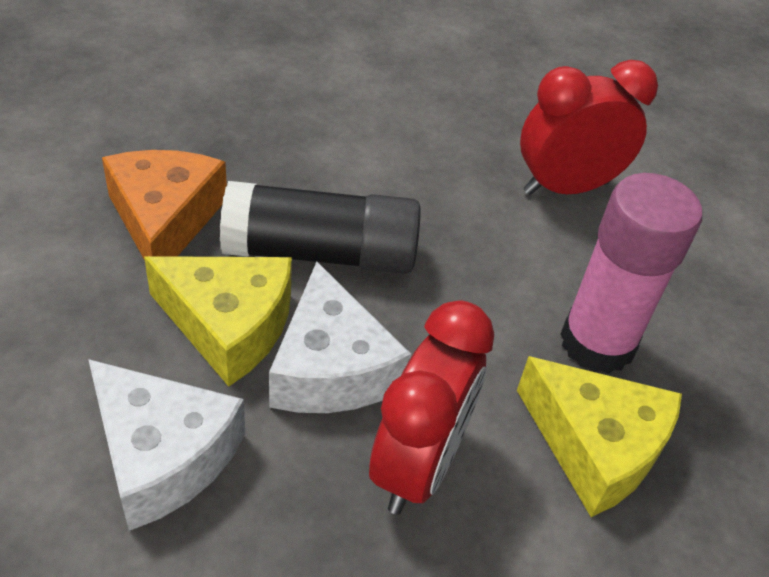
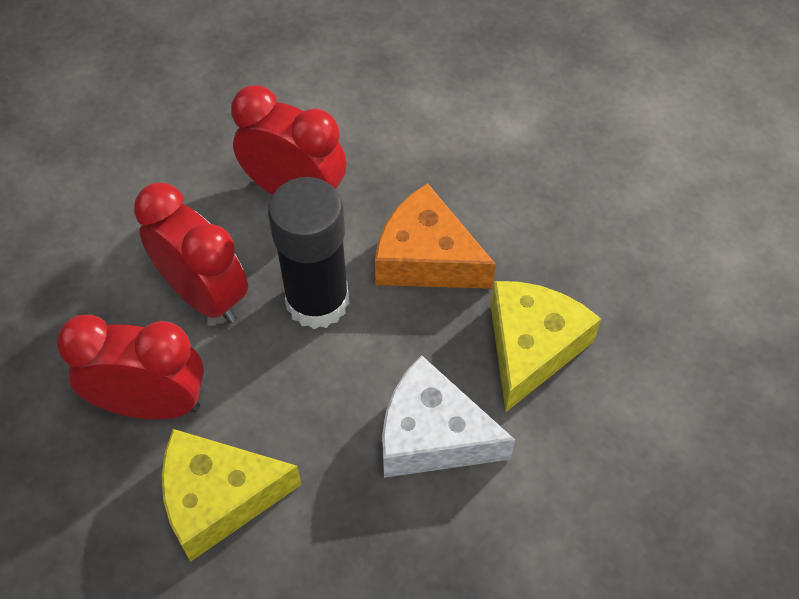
pink glue stick: 1 -> 0
red clock: 2 -> 3
white cheese: 2 -> 1

